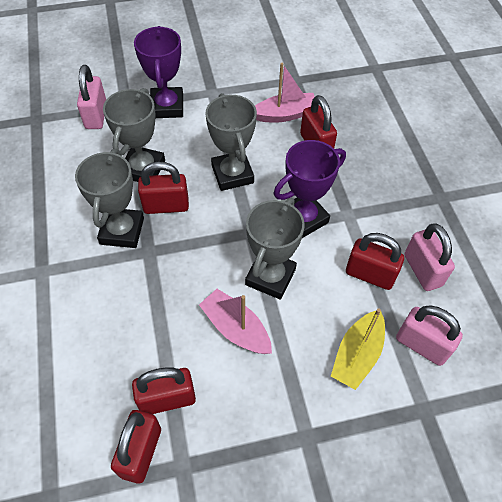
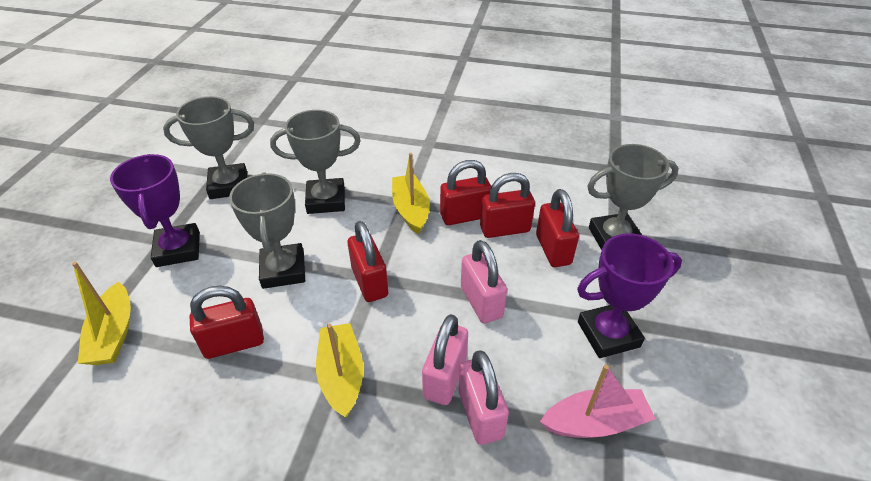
pink boat: 2 -> 1
yellow boat: 1 -> 3

